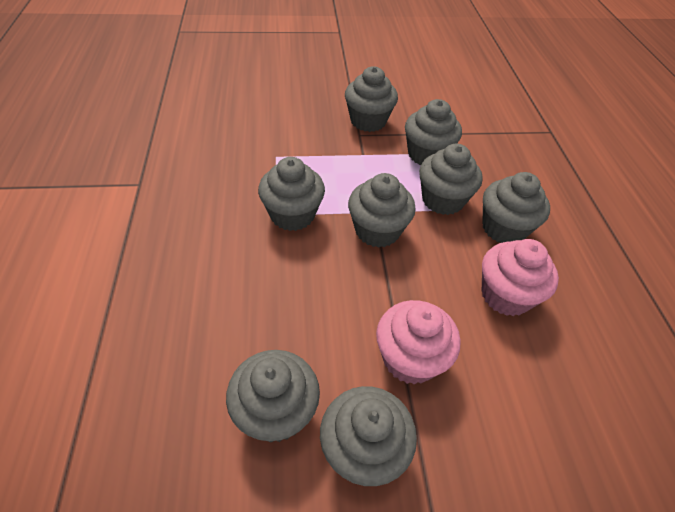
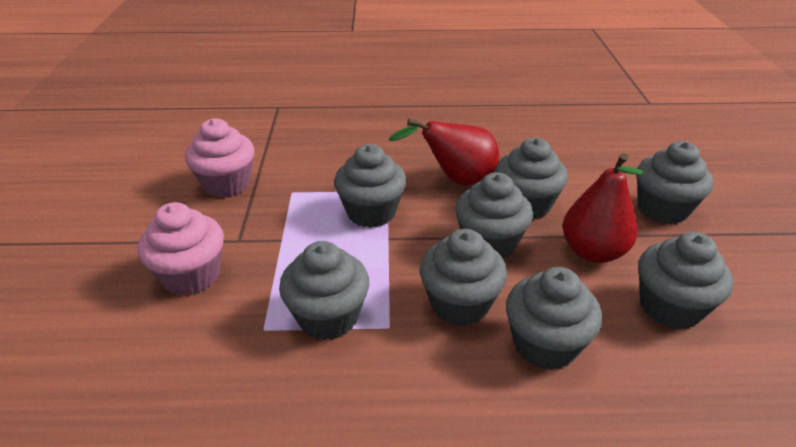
red pear: 0 -> 2

